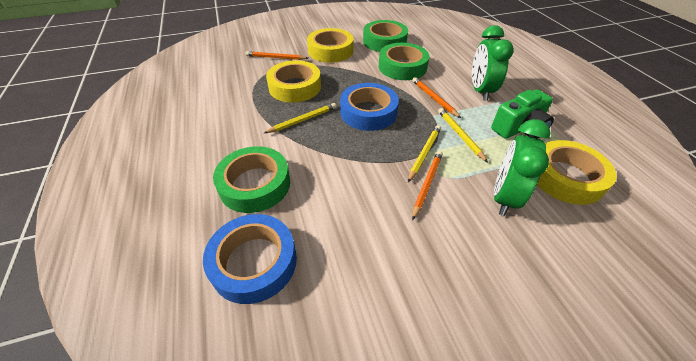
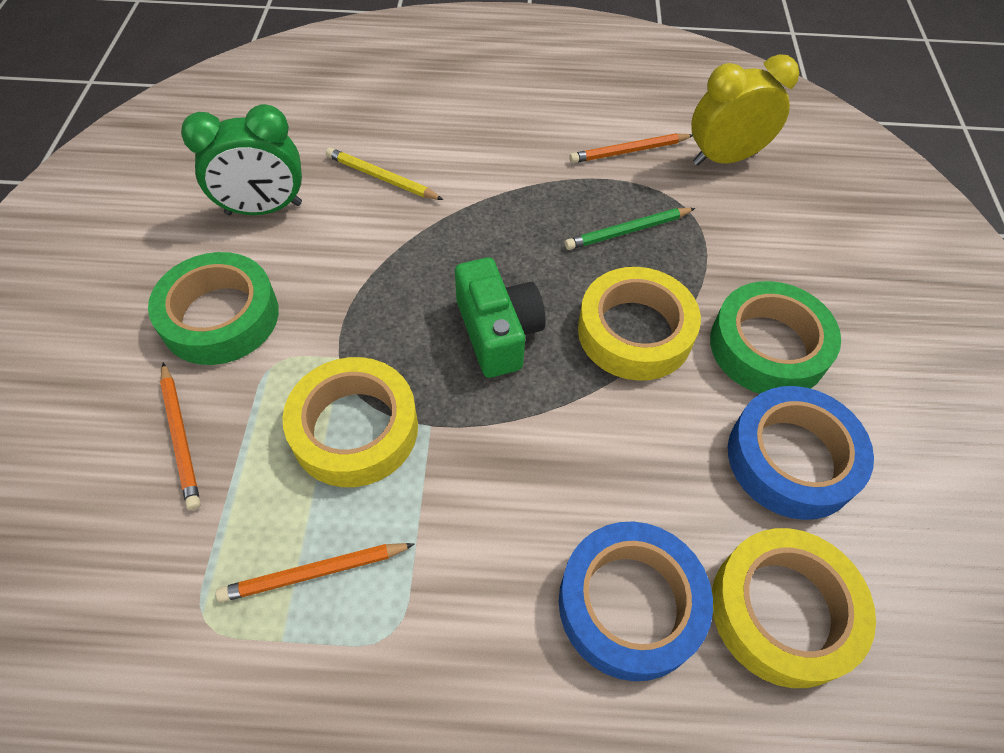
green clock: 2 -> 1
green pencil: 0 -> 1
green tape: 3 -> 2
yellow clock: 0 -> 1
yellow pencil: 3 -> 1

